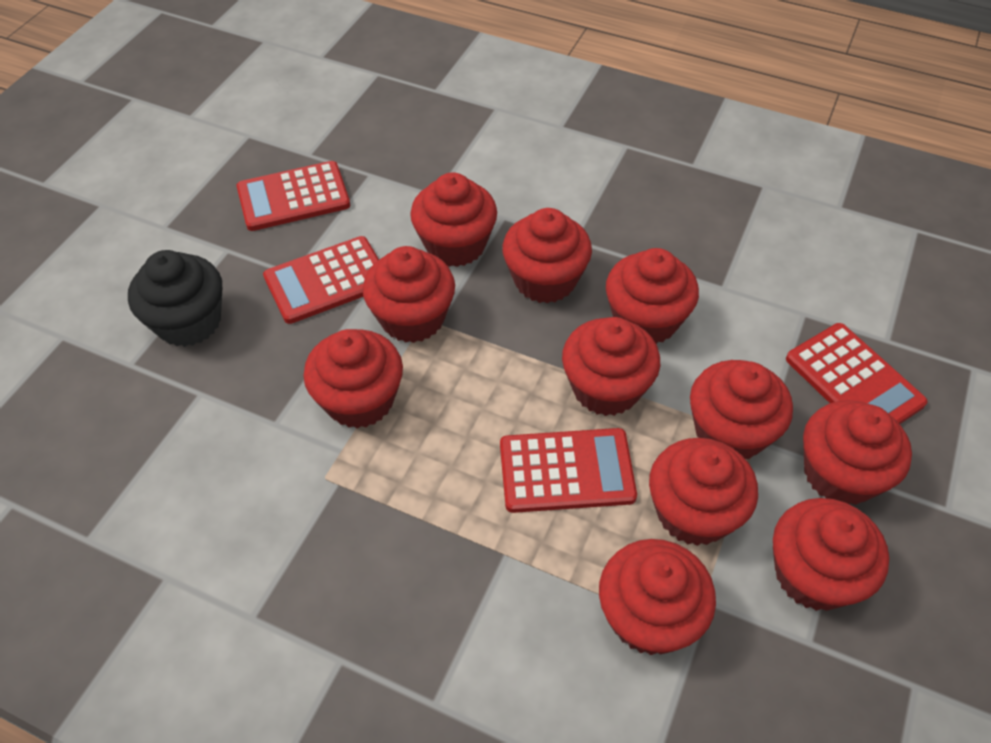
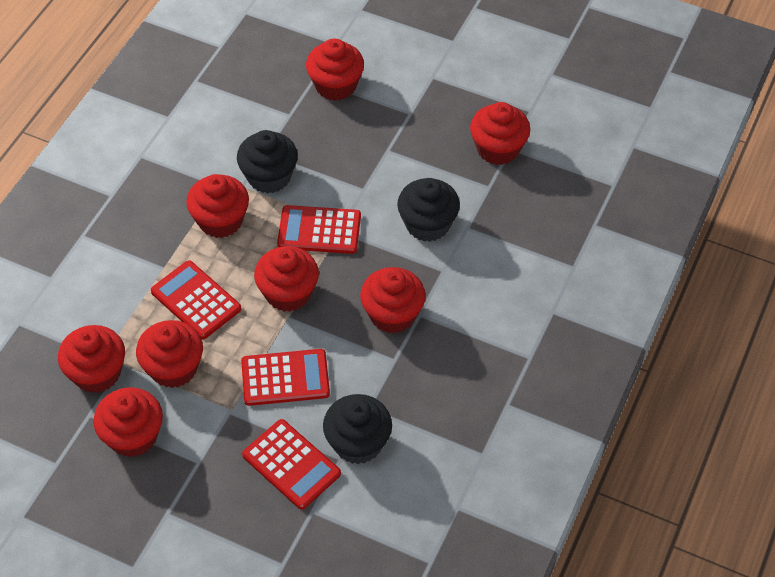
black cupcake: 1 -> 3
red cupcake: 11 -> 8

